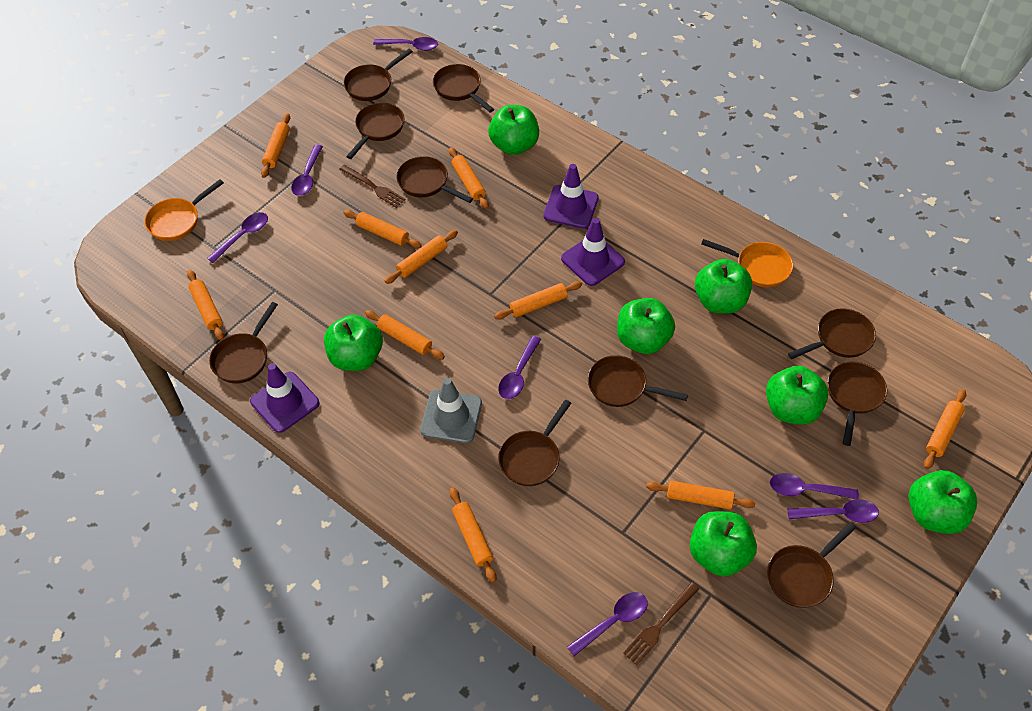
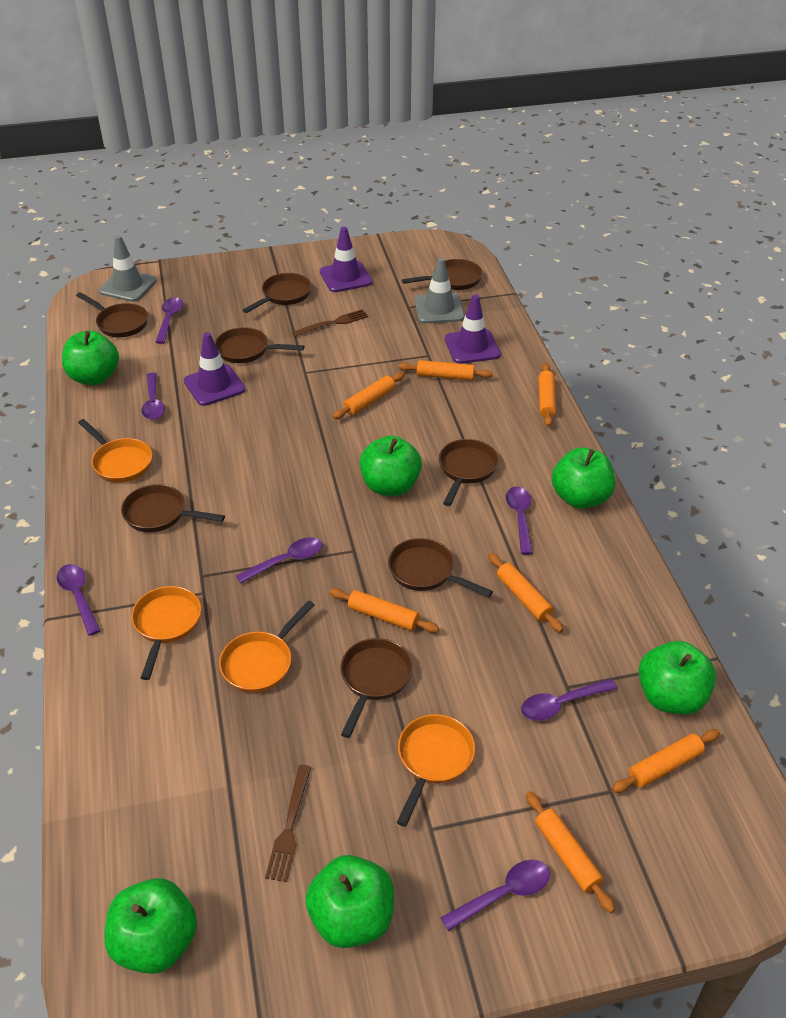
brown pan: 10 -> 8
green apple: 7 -> 6
grey traffic cone: 1 -> 2
orange pan: 2 -> 4
orange rolling pin: 10 -> 7

